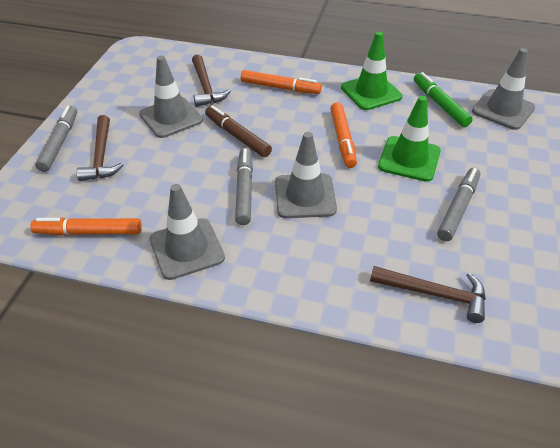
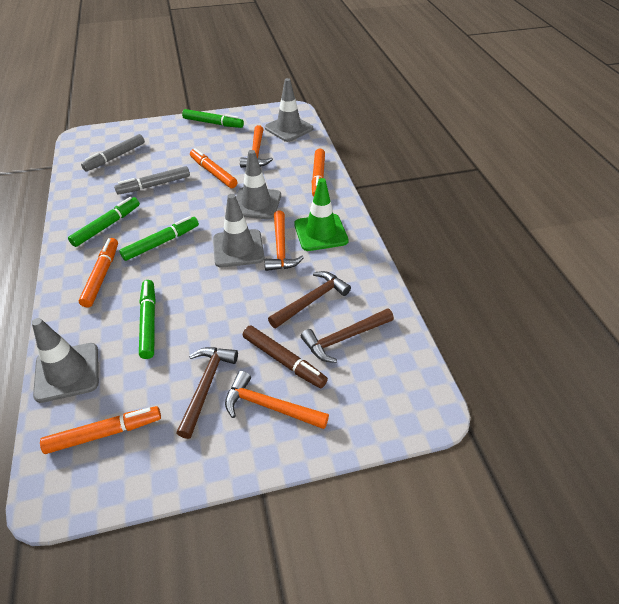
green marker: 1 -> 4
green traffic cone: 2 -> 1
grey marker: 3 -> 2
orange hammer: 0 -> 3
orange marker: 3 -> 4

